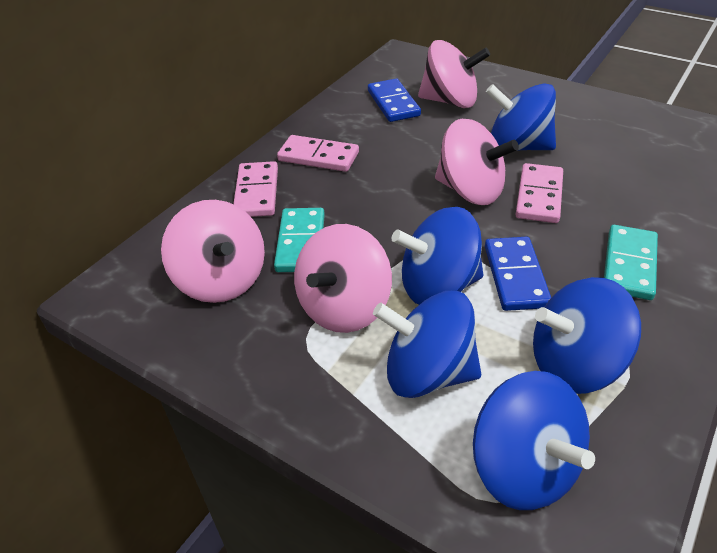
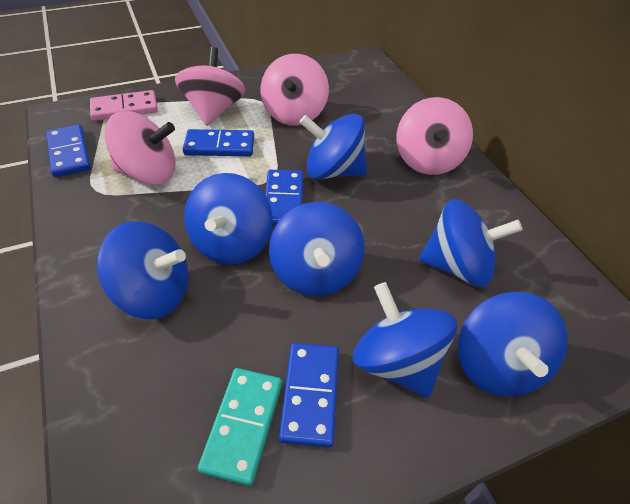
blue domino: 2 -> 4
blue spinning top: 5 -> 7
pink domino: 3 -> 1
turquoise domino: 2 -> 1

